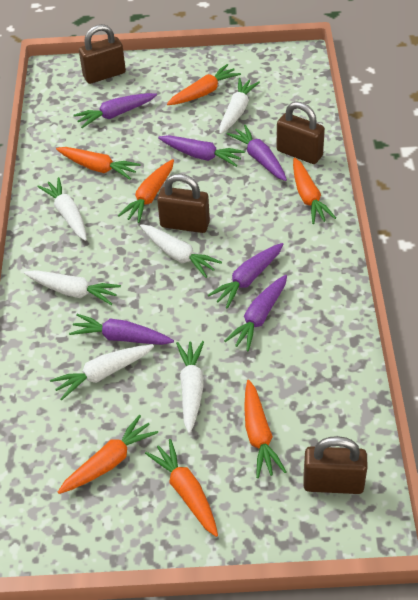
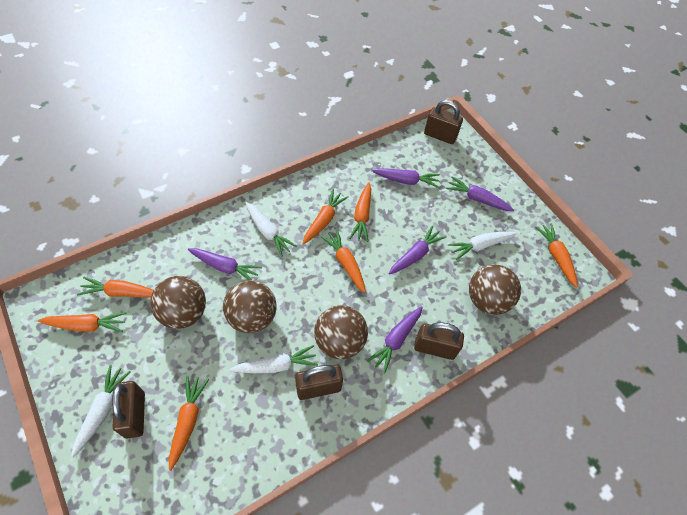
brown ball: 0 -> 4
purple carrot: 6 -> 5
white carrot: 6 -> 4

